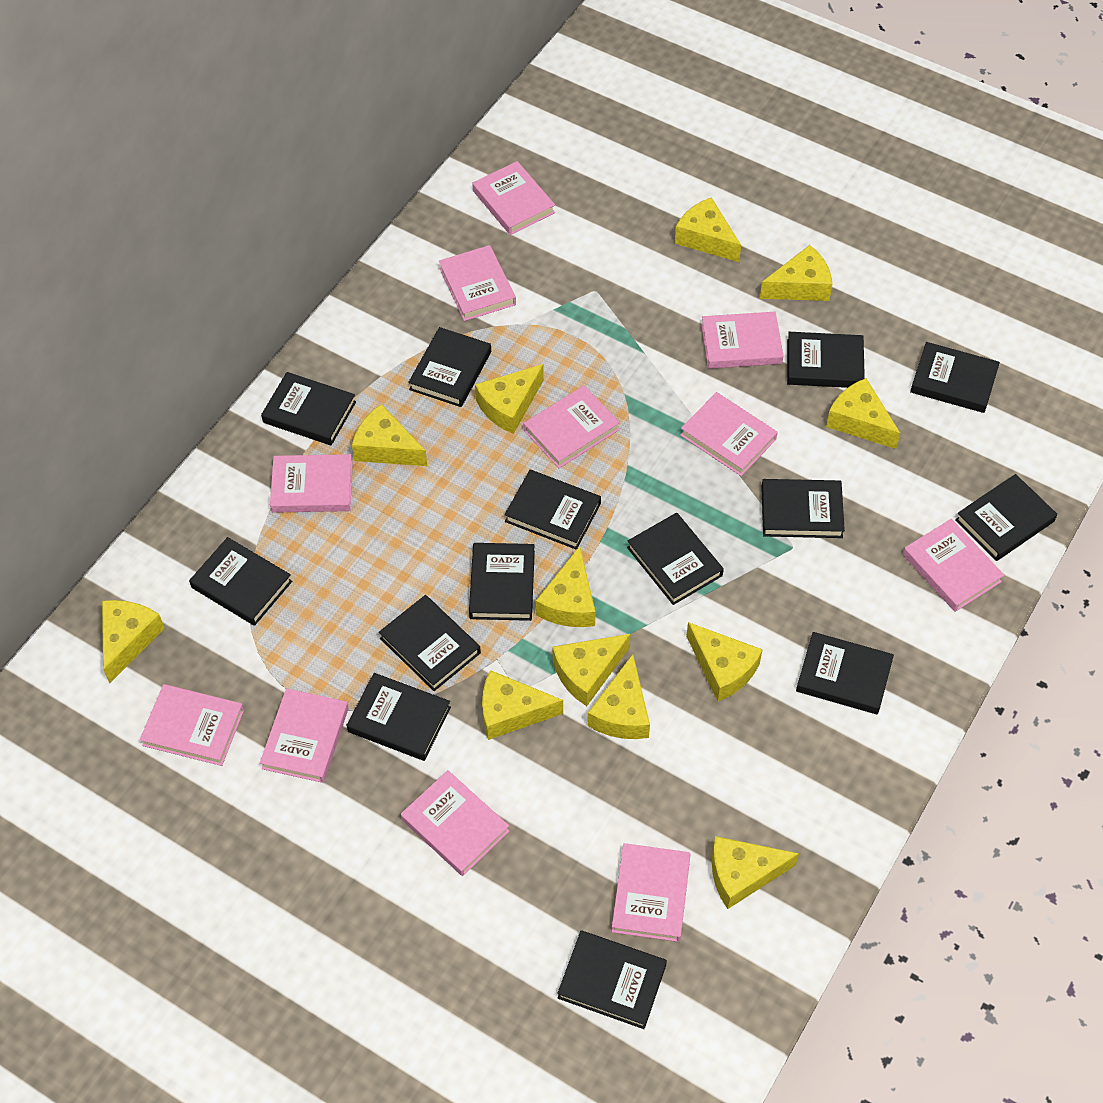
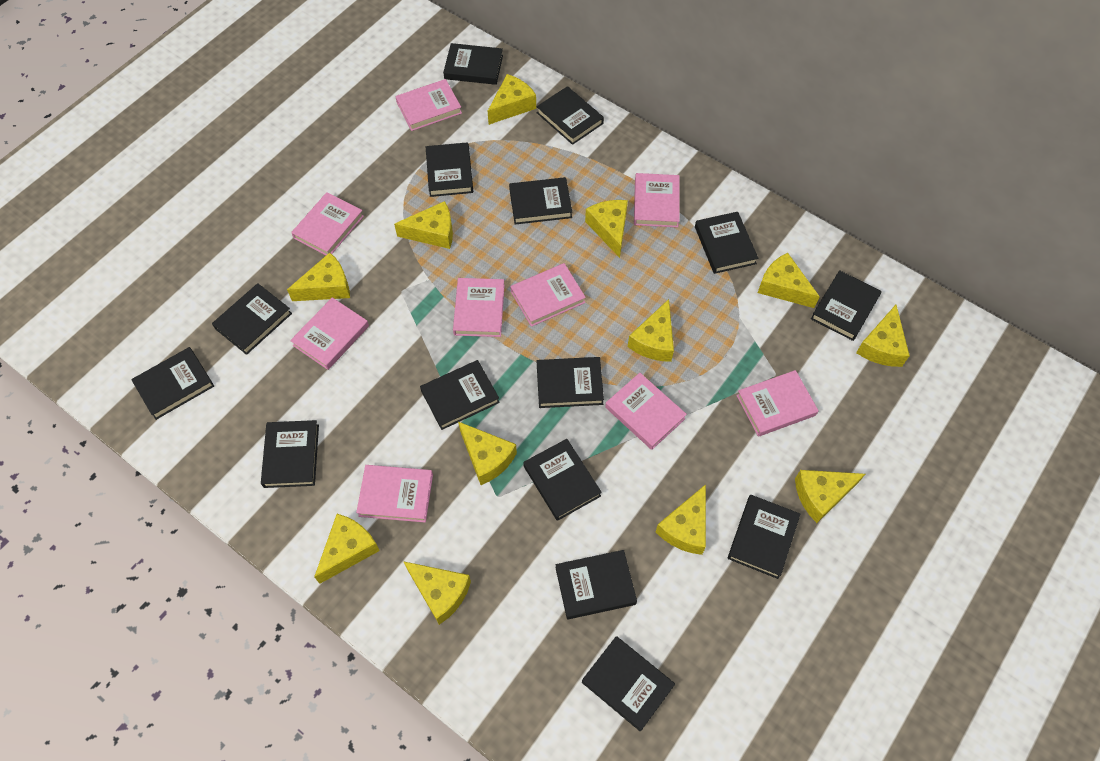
black book: 14 -> 15
pink book: 11 -> 9

